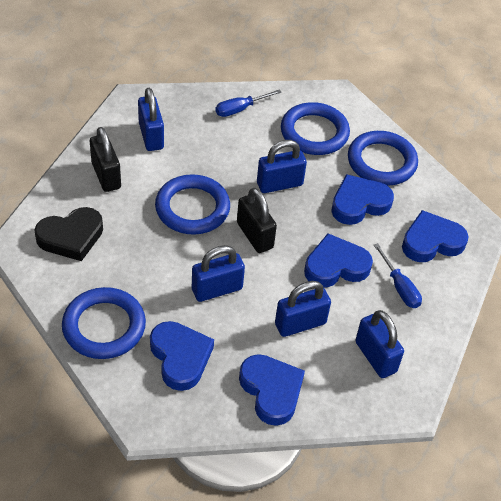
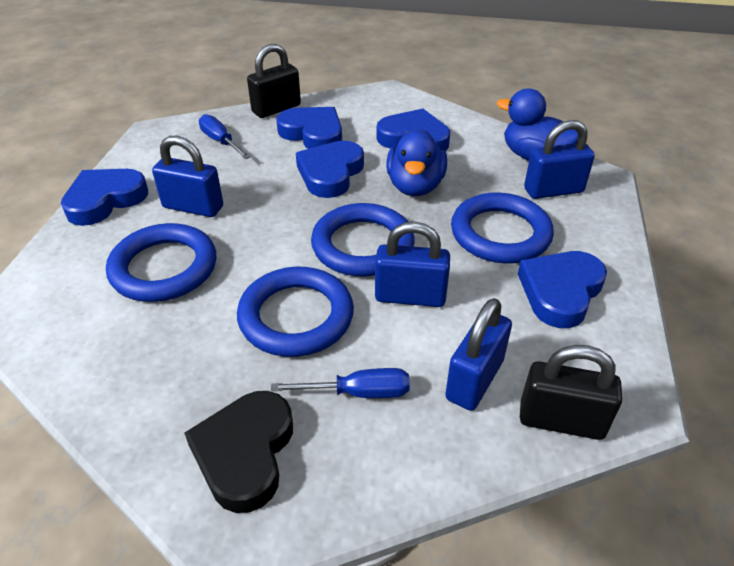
blue duck: 0 -> 2
blue padlock: 5 -> 4

